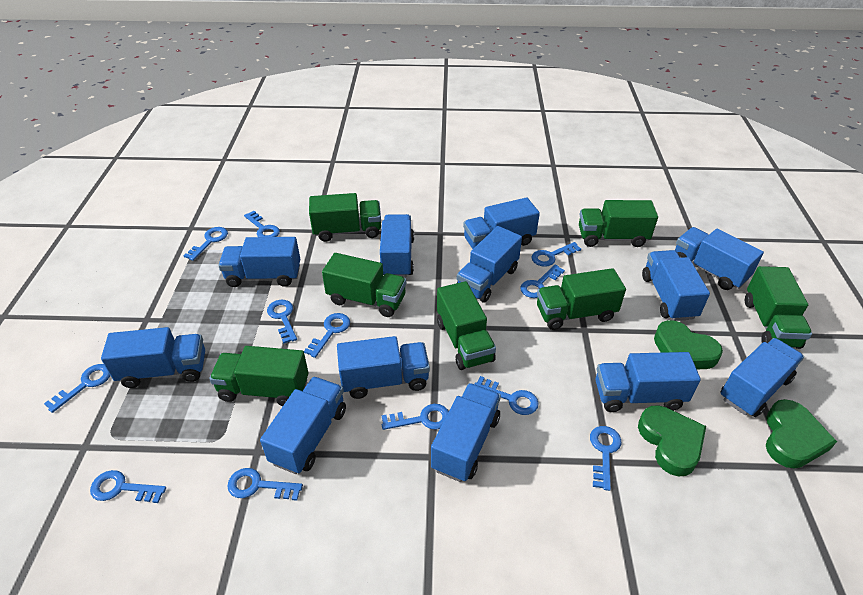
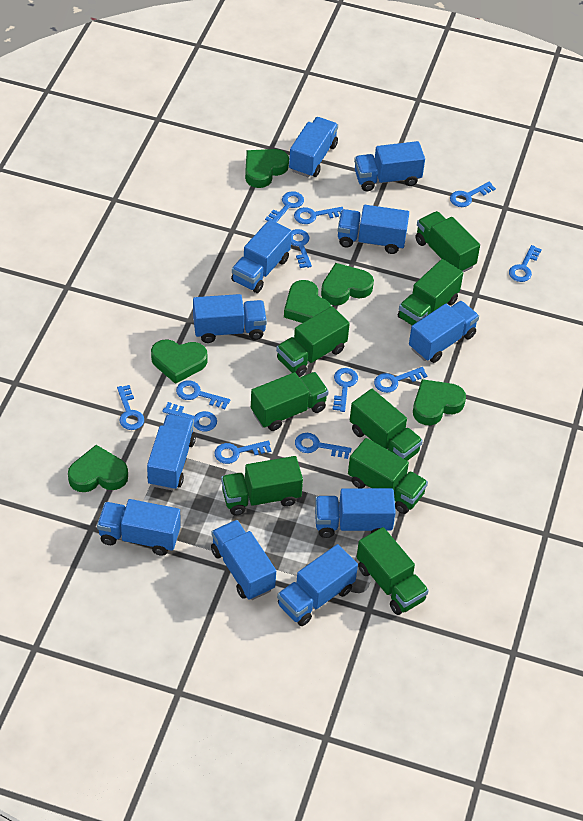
blue truck: 12 -> 11
green heart: 3 -> 6
green truck: 7 -> 8

